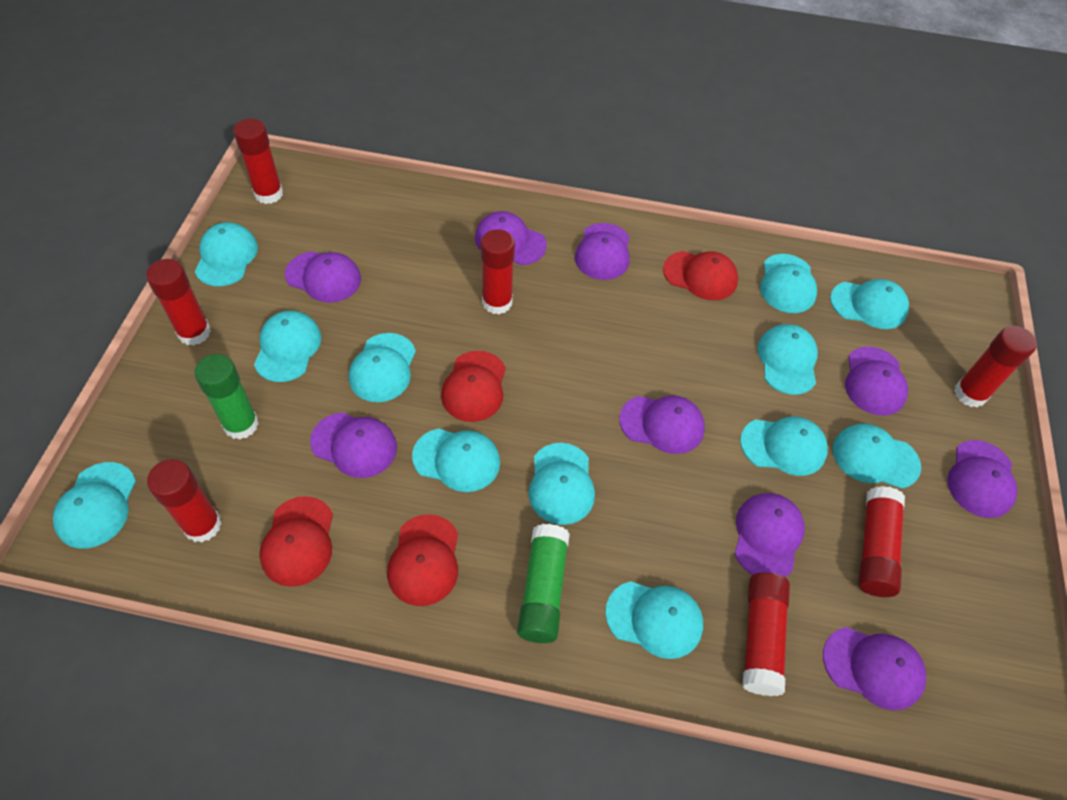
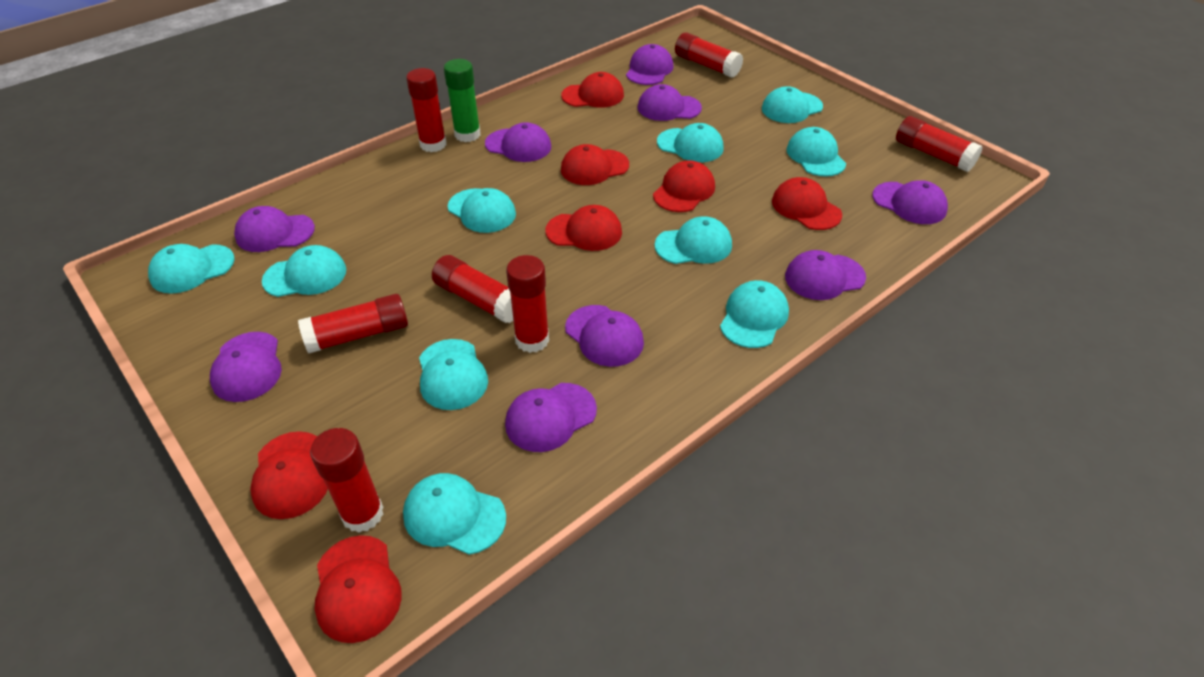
green glue stick: 2 -> 1
red cap: 4 -> 7
turquoise cap: 12 -> 10

